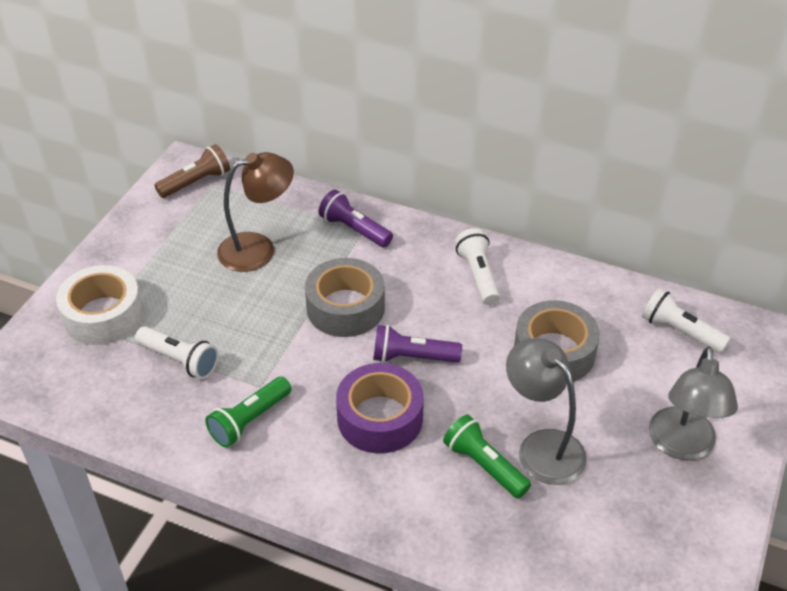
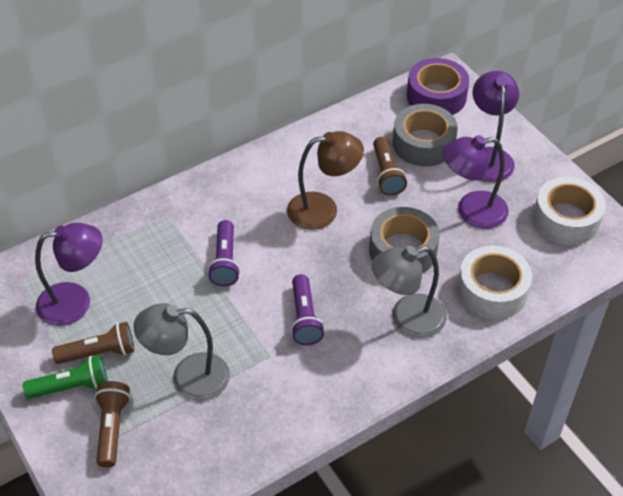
brown flashlight: 1 -> 3
green flashlight: 2 -> 1
purple lamp: 0 -> 3
white flashlight: 3 -> 0
white tape: 1 -> 2

